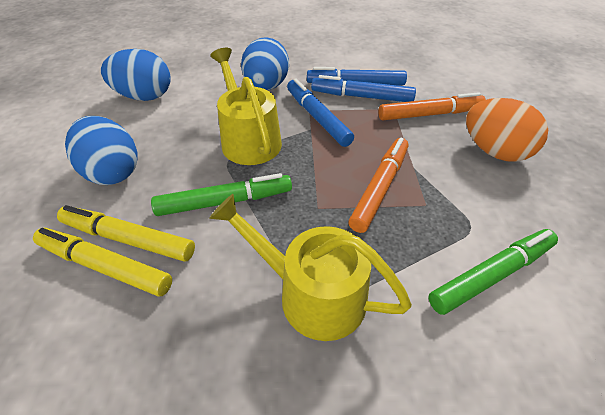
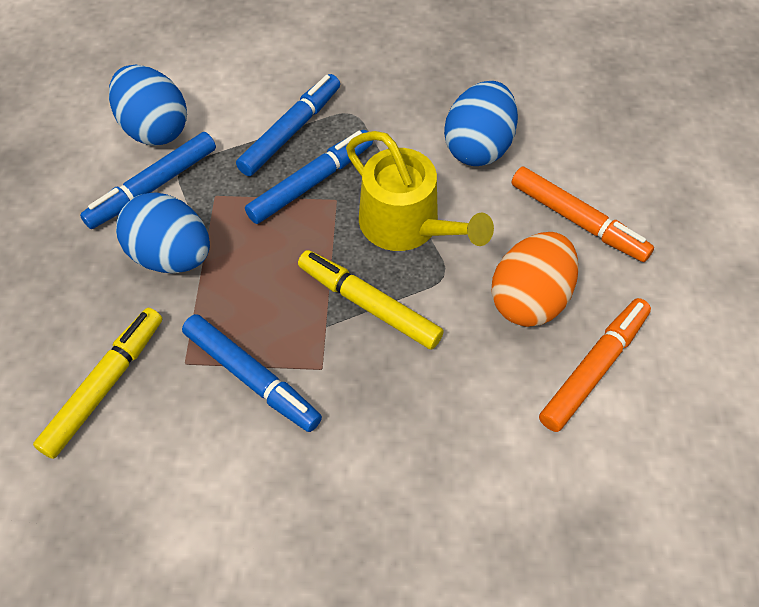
blue marker: 3 -> 4
green marker: 2 -> 0
yellow watering can: 2 -> 1

